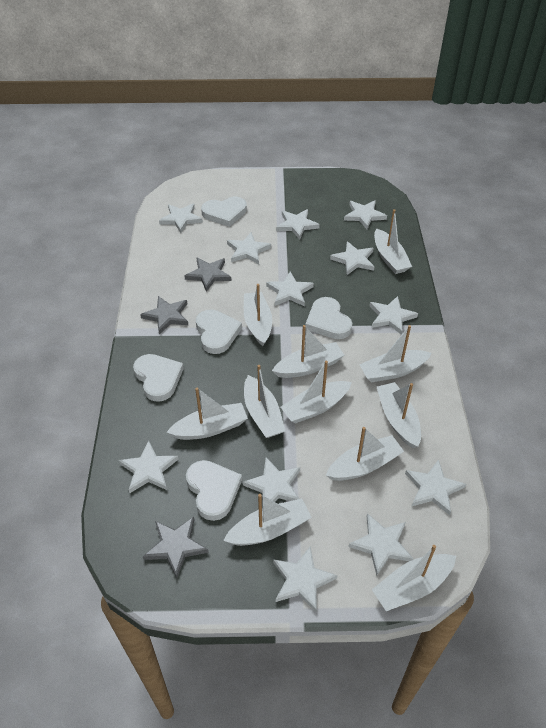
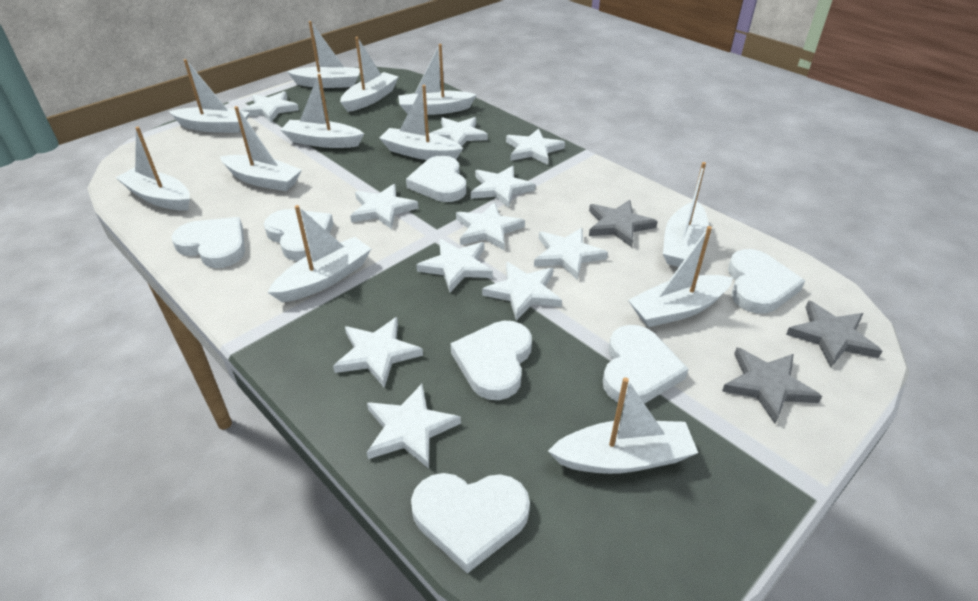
white boat: 11 -> 12
white heart: 5 -> 7
white star: 12 -> 11

